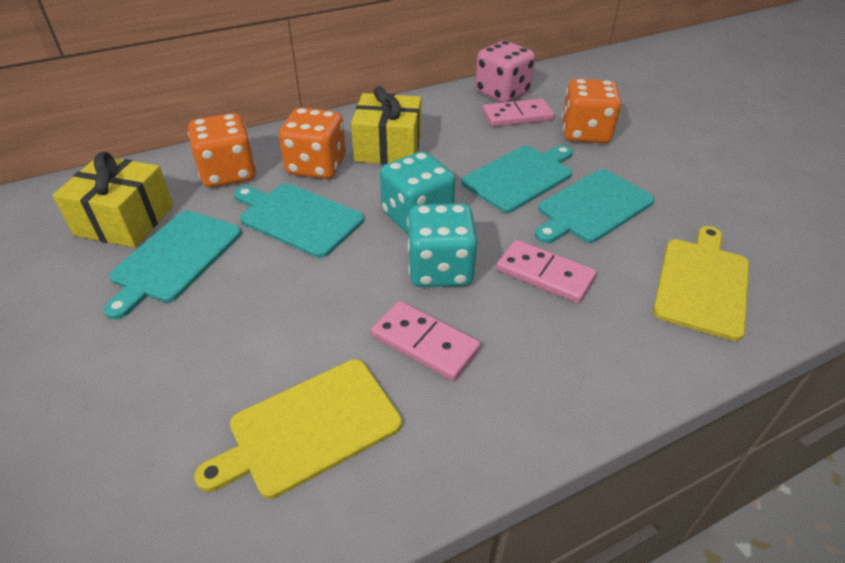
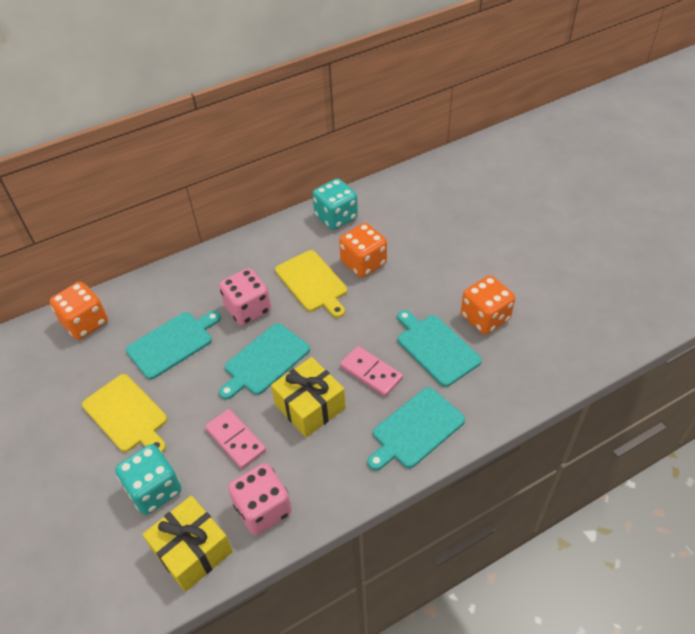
pink dice: 1 -> 2
pink domino: 3 -> 2

